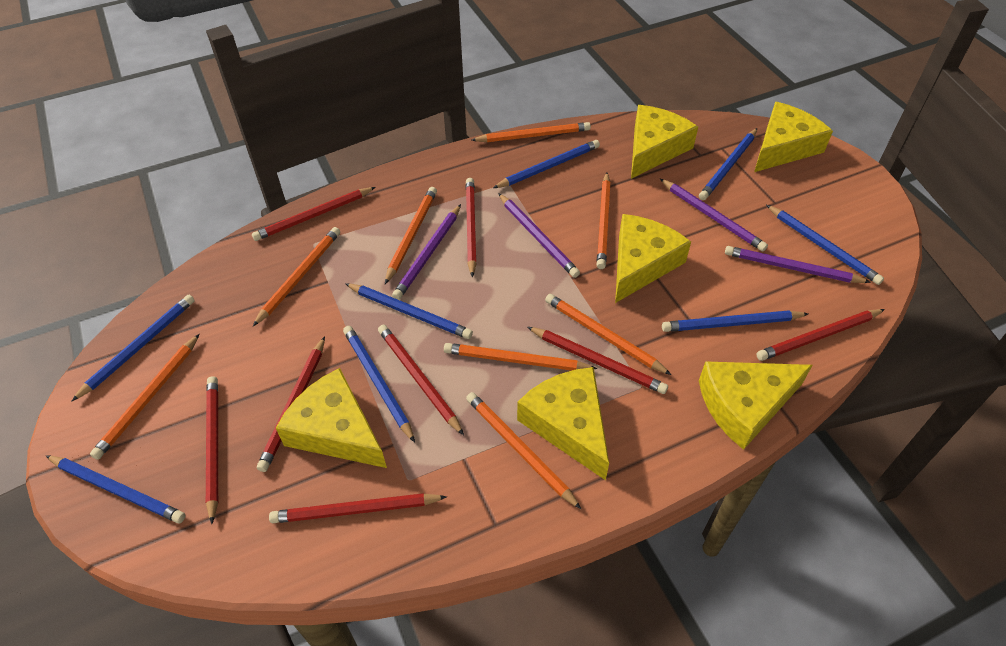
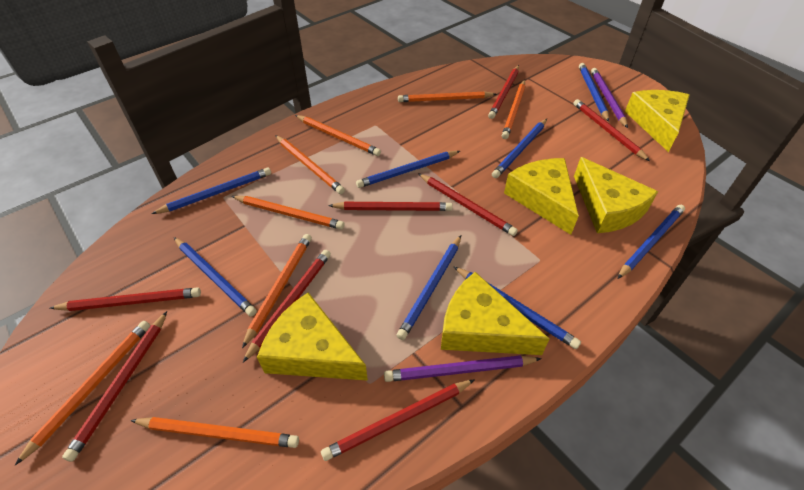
purple pencil: 4 -> 2
yellow cheese: 6 -> 5

